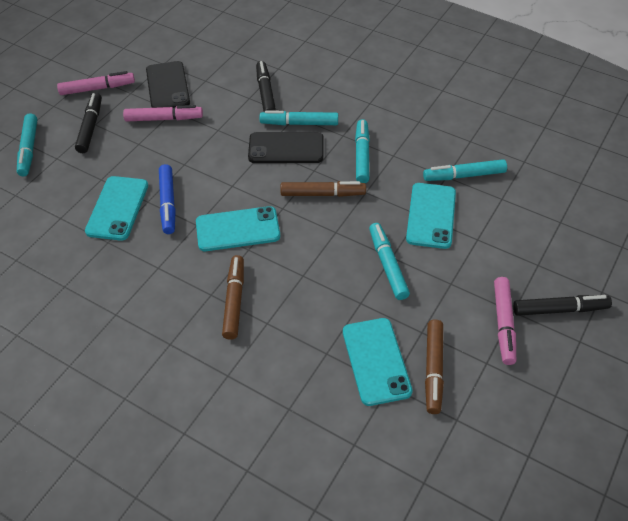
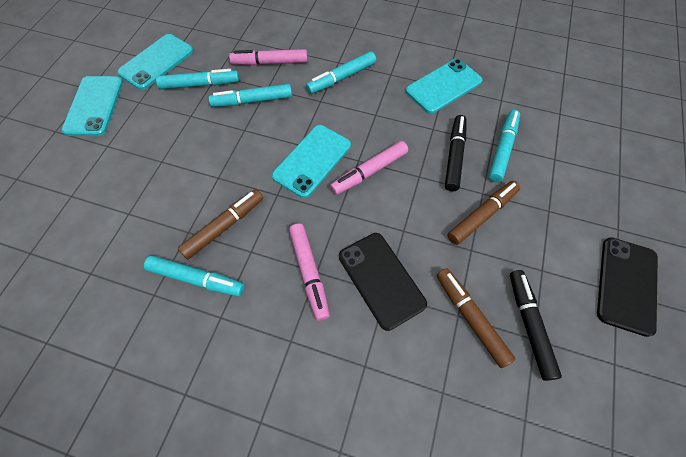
black marker: 3 -> 2
blue marker: 1 -> 0

